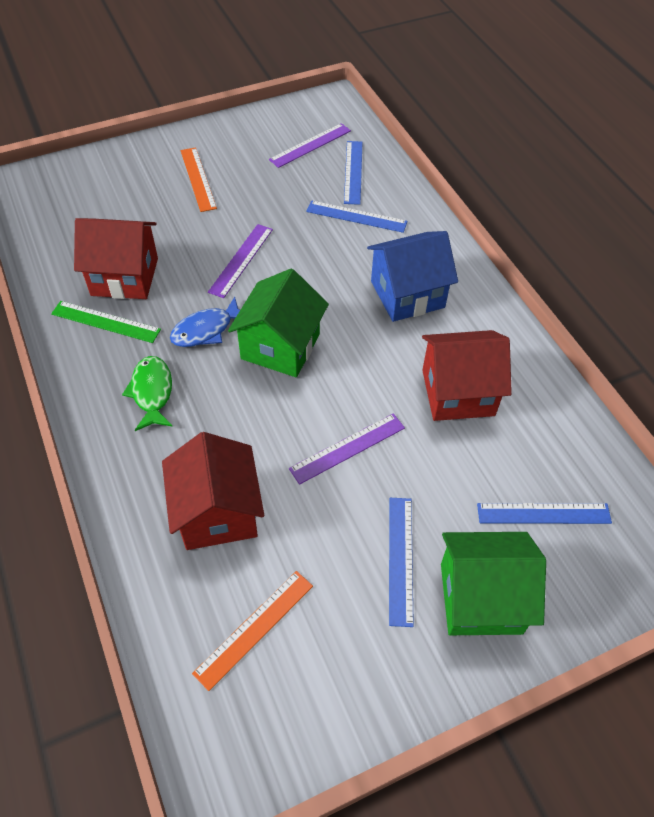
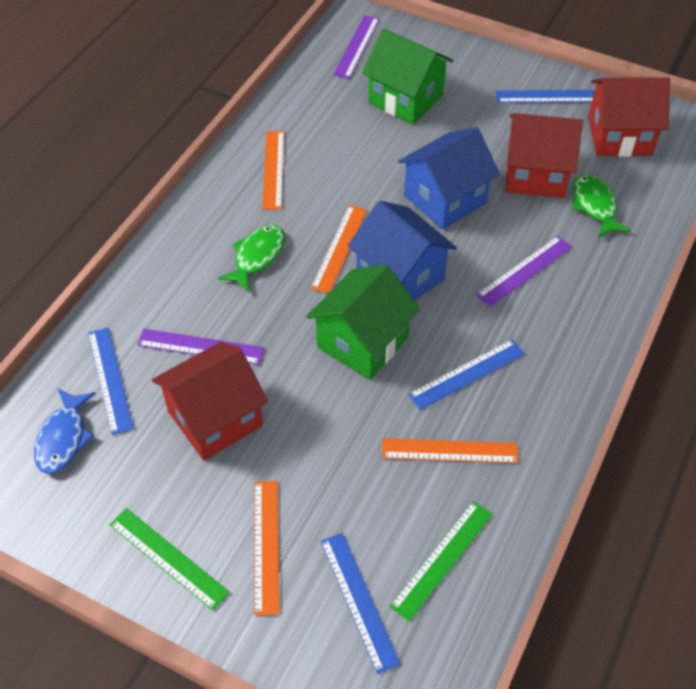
blue house: 1 -> 2
green fish: 1 -> 2
green ruler: 1 -> 2
orange ruler: 2 -> 4

